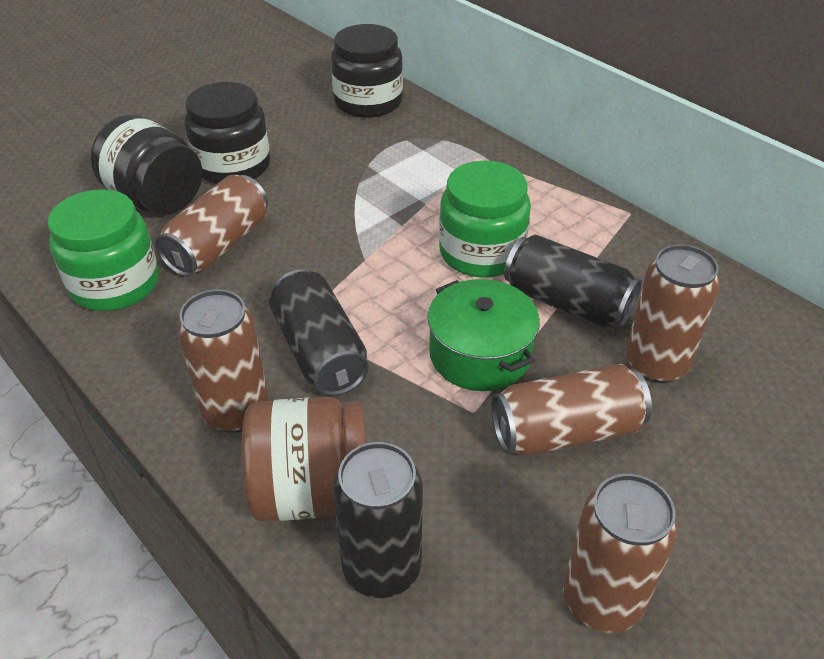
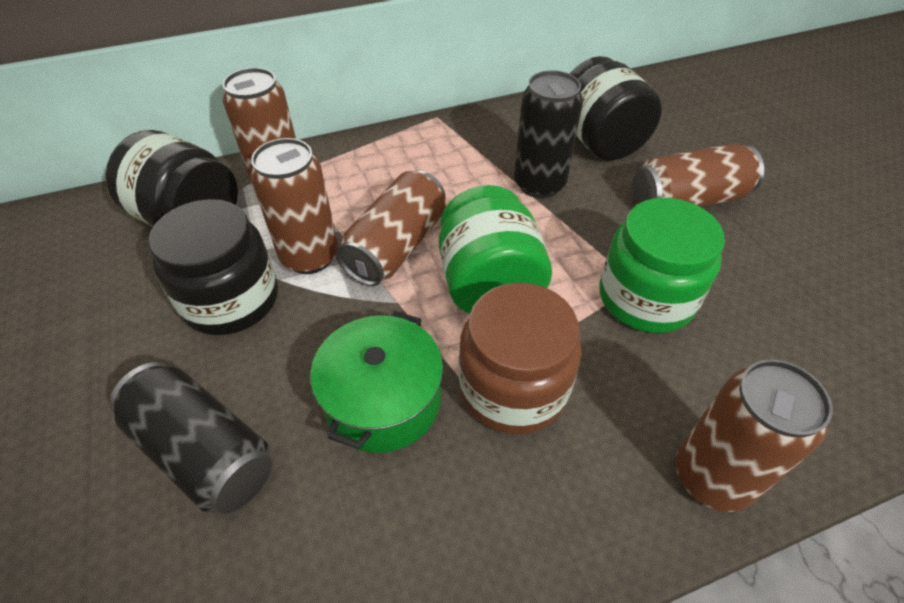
black can: 3 -> 2

